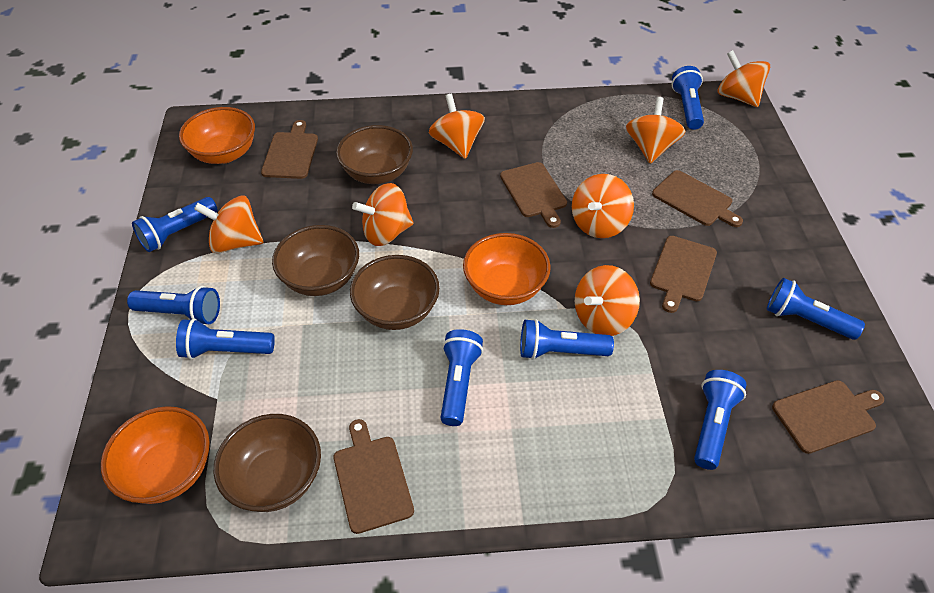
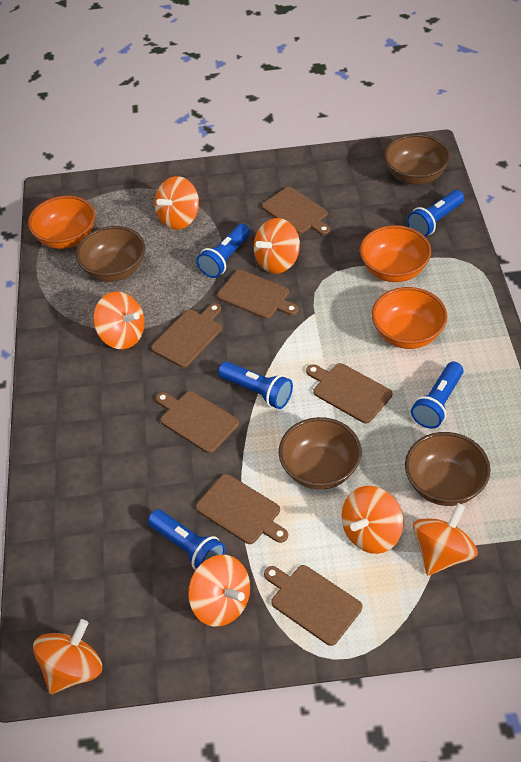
blue flashlight: 8 -> 5
brown cutting board: 6 -> 7

